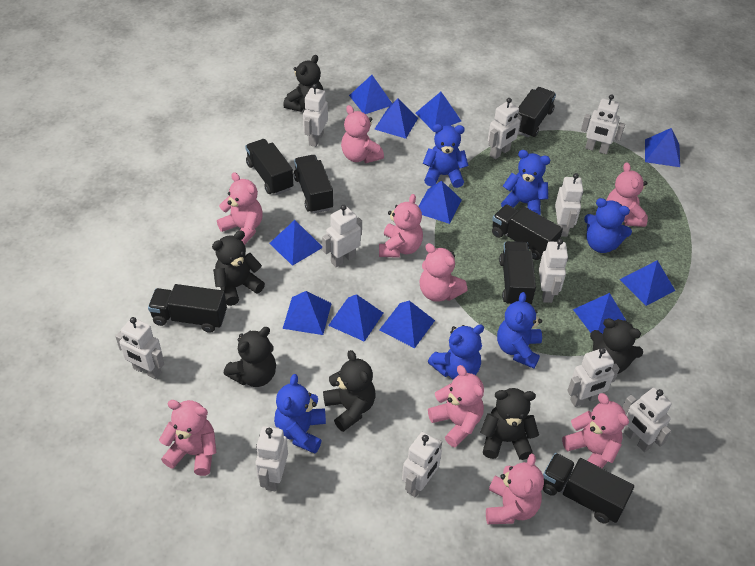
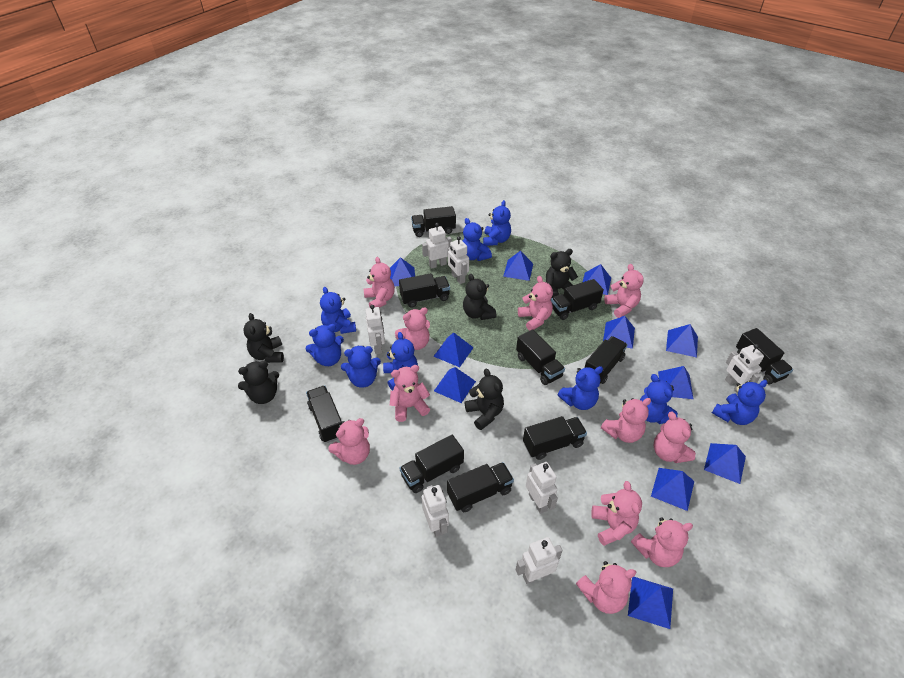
black teddy bear: 6 -> 5
black truck: 7 -> 10
blue teddy bear: 6 -> 9
pink teddy bear: 9 -> 11
white robot: 11 -> 7

